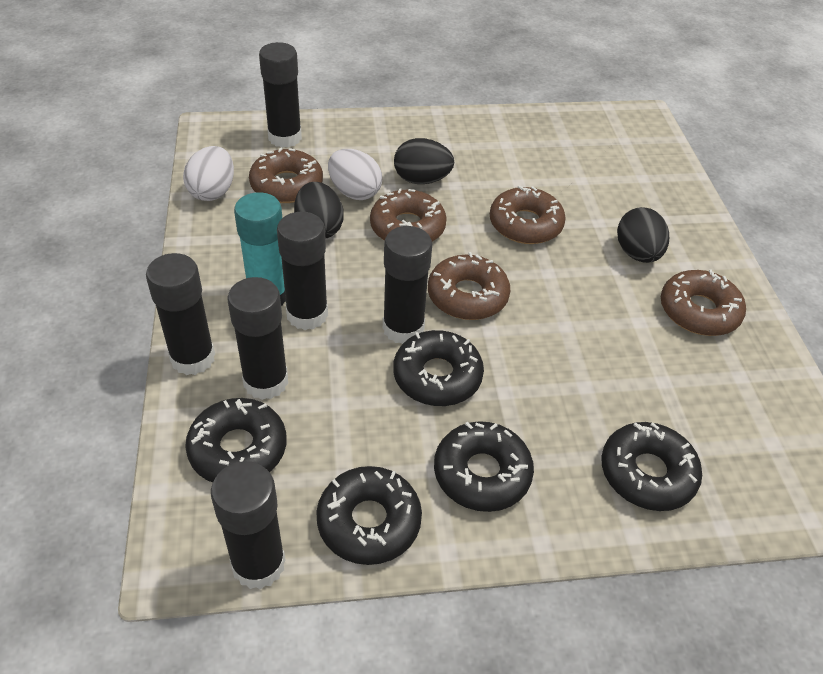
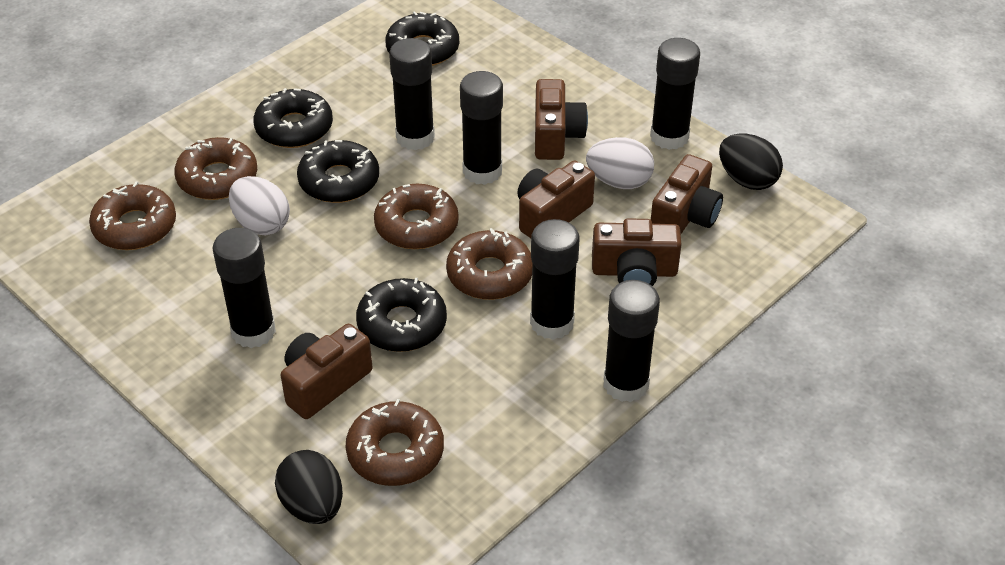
black donut: 5 -> 4
black egg: 3 -> 2
brown camera: 0 -> 5
turquoise glue stick: 1 -> 0

